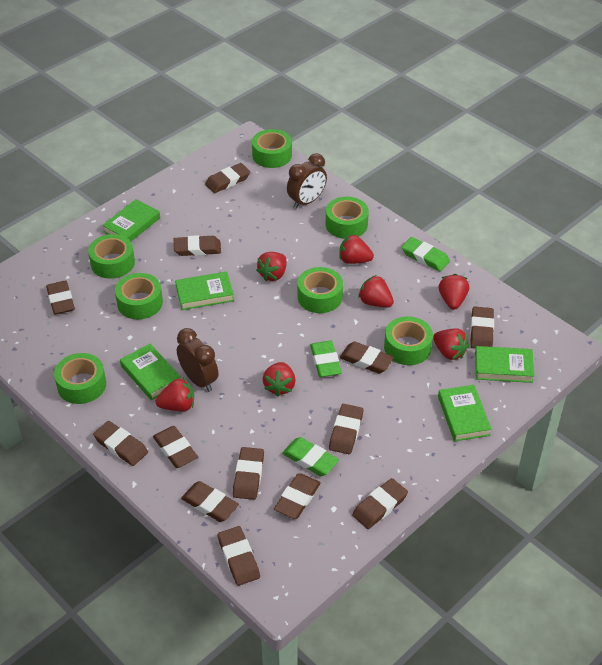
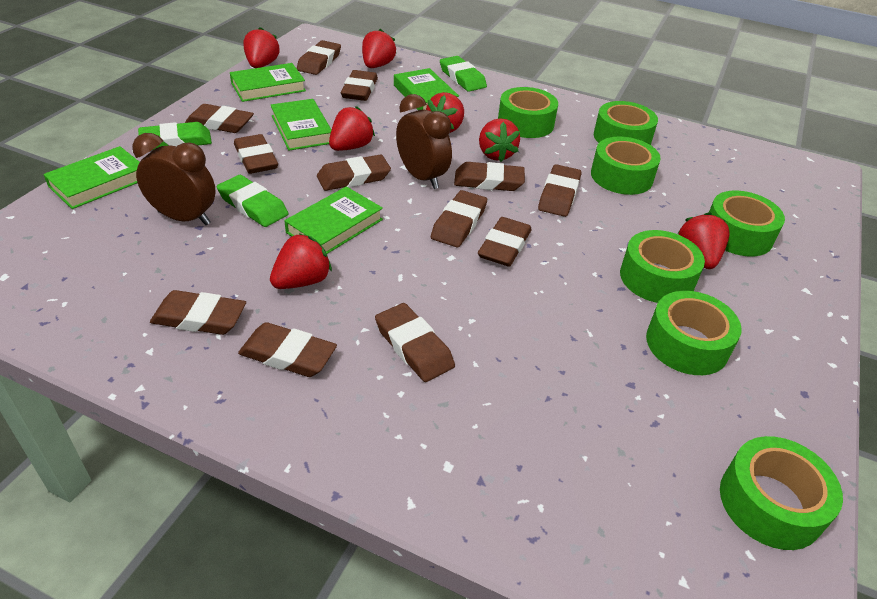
brown eraser: 13 -> 12

